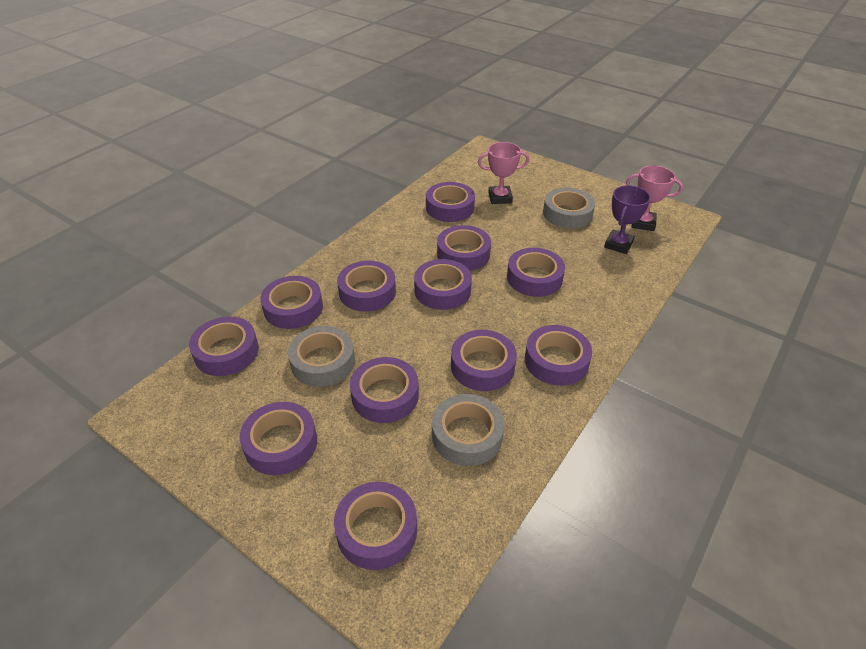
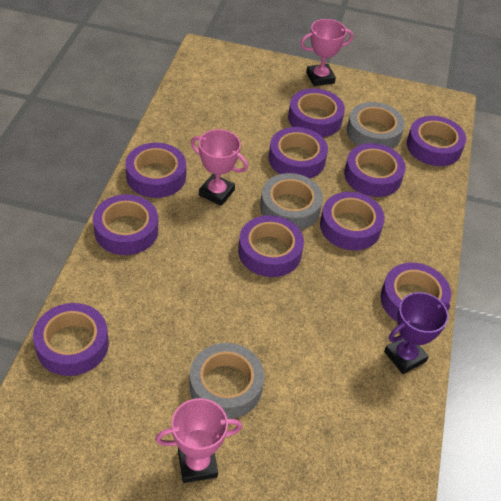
pink trophy: 2 -> 3
purple tape: 12 -> 10

